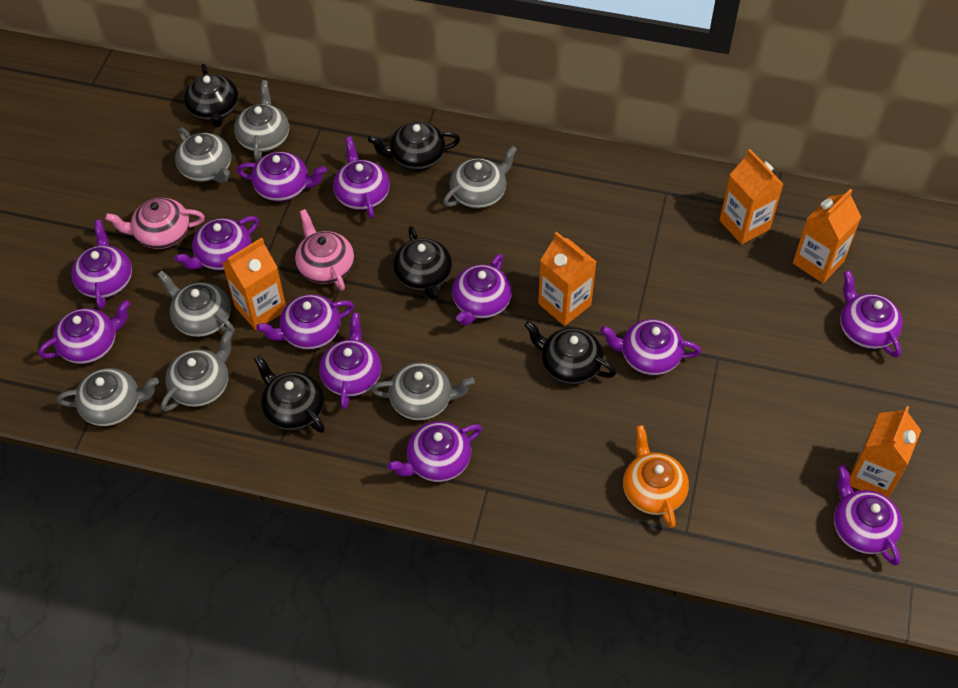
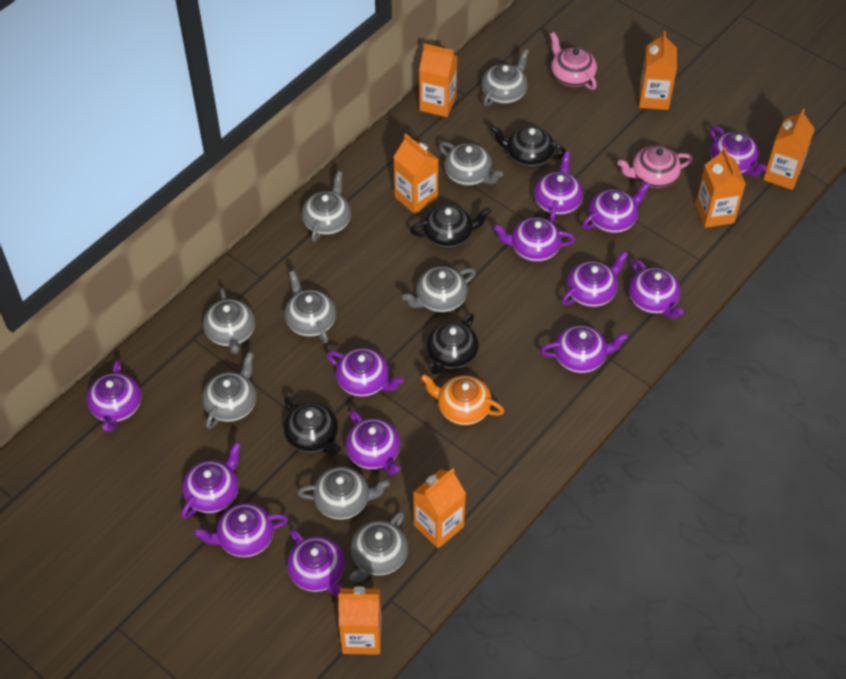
black teapot: 5 -> 4
grey teapot: 7 -> 9
orange carton: 5 -> 7
purple teapot: 12 -> 13

